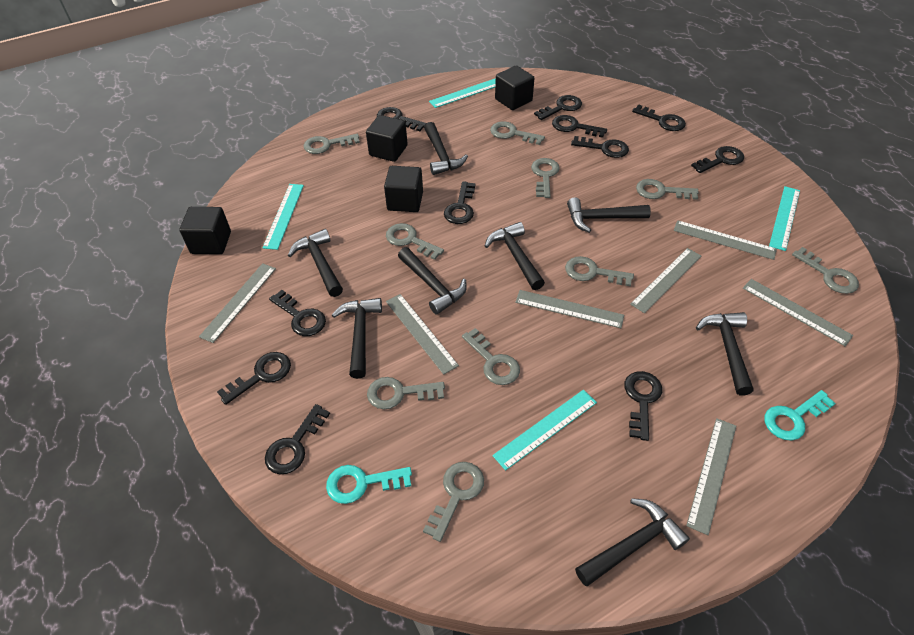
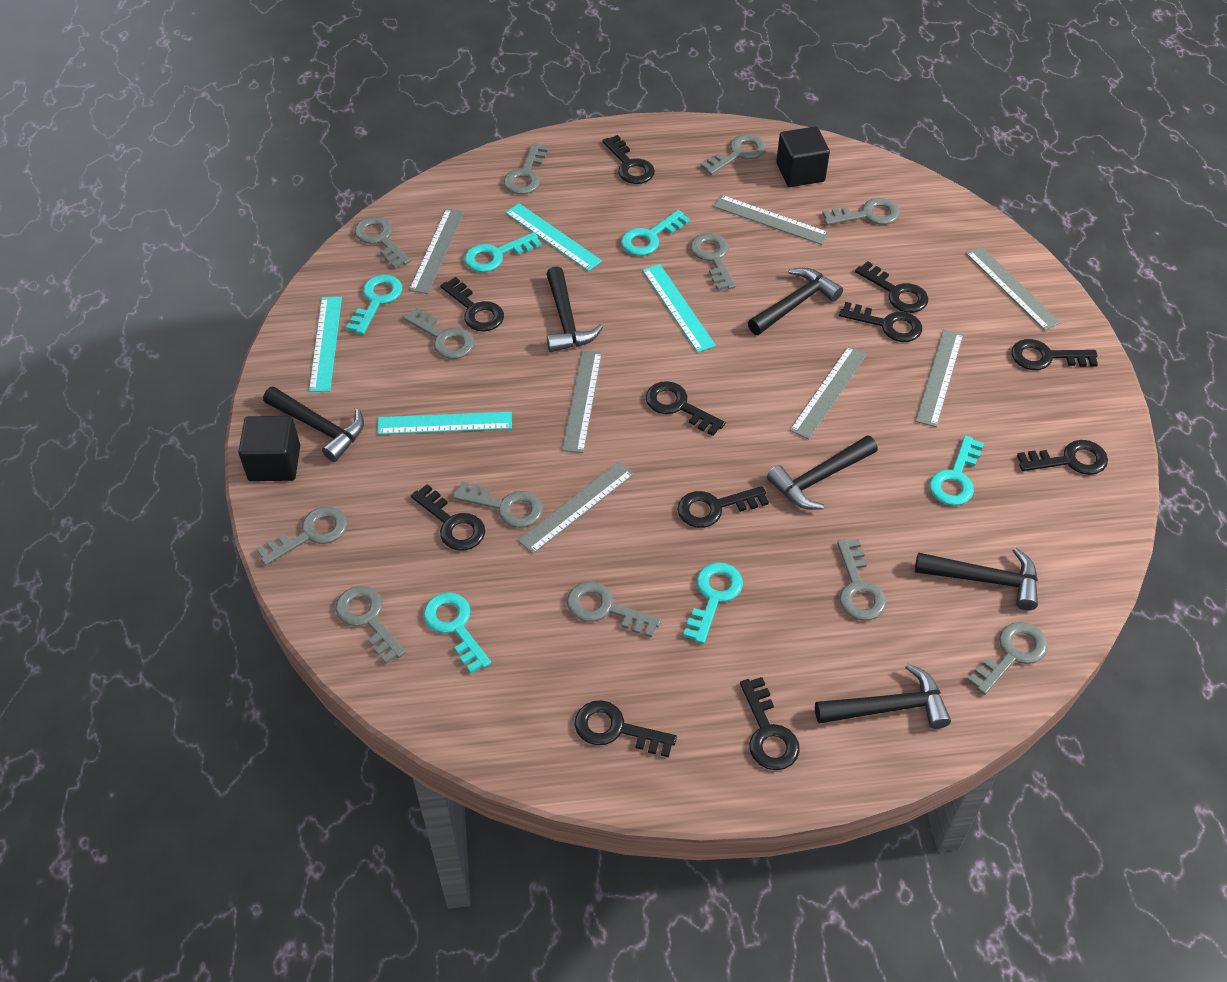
black cube: 4 -> 2
black hammer: 8 -> 6
grey key: 10 -> 12
turquoise key: 2 -> 6

